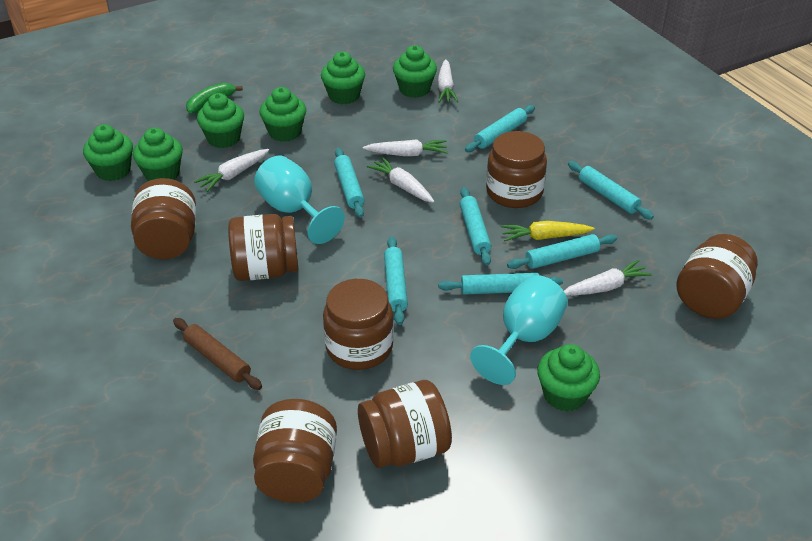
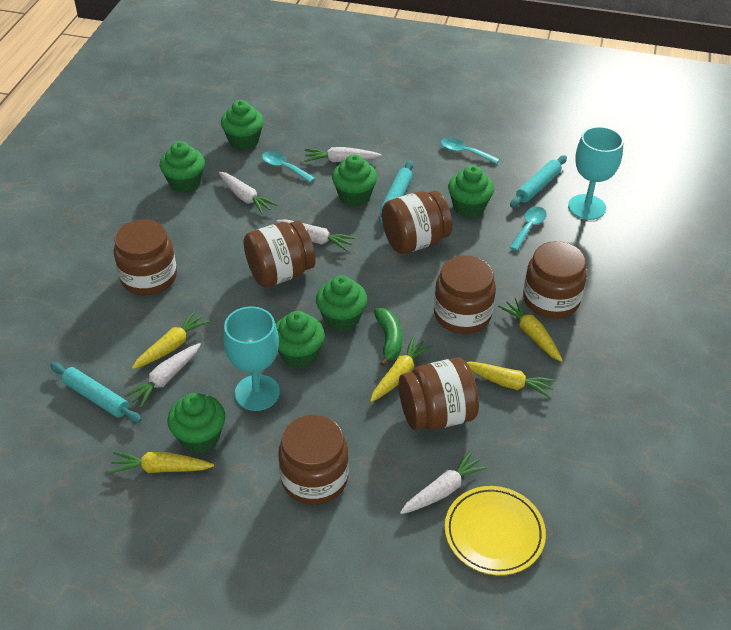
brown rolling pin: 1 -> 0
turquoise rolling pin: 7 -> 3
turquoise spoon: 0 -> 3
yellow carrot: 1 -> 5
yellow plate: 0 -> 1

